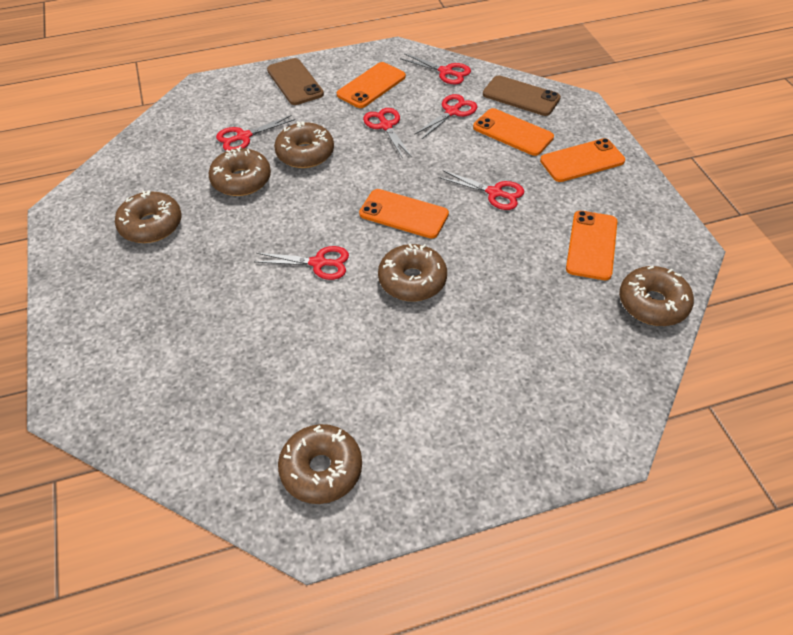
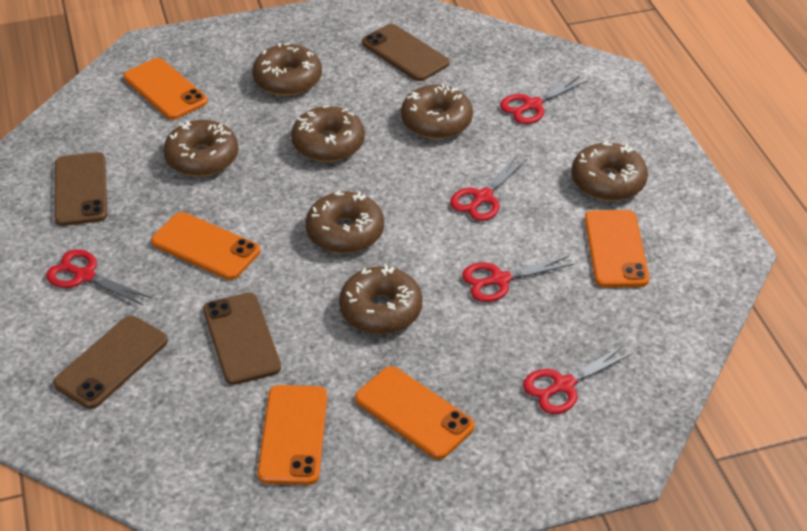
brown donut: 6 -> 7
brown phone: 2 -> 4
red scissors: 6 -> 5

